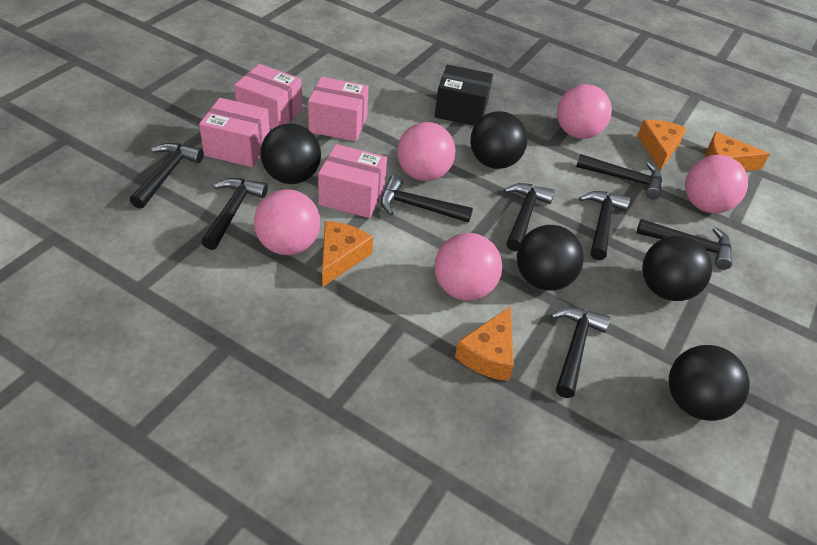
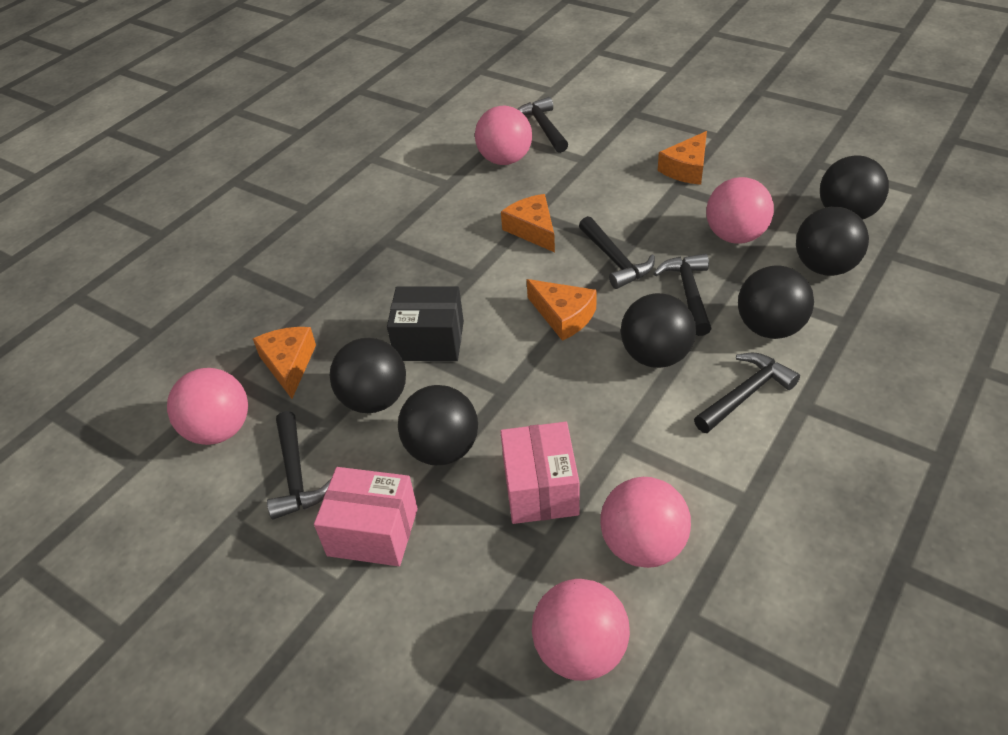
black ball: 5 -> 6
black hammer: 8 -> 5
pink box: 4 -> 2

